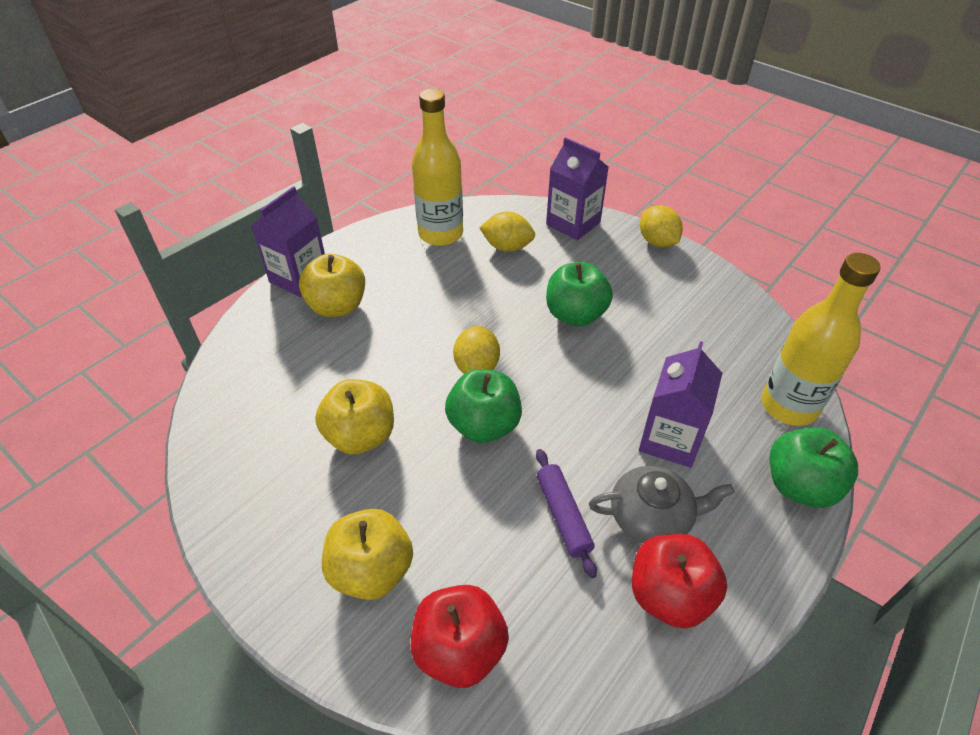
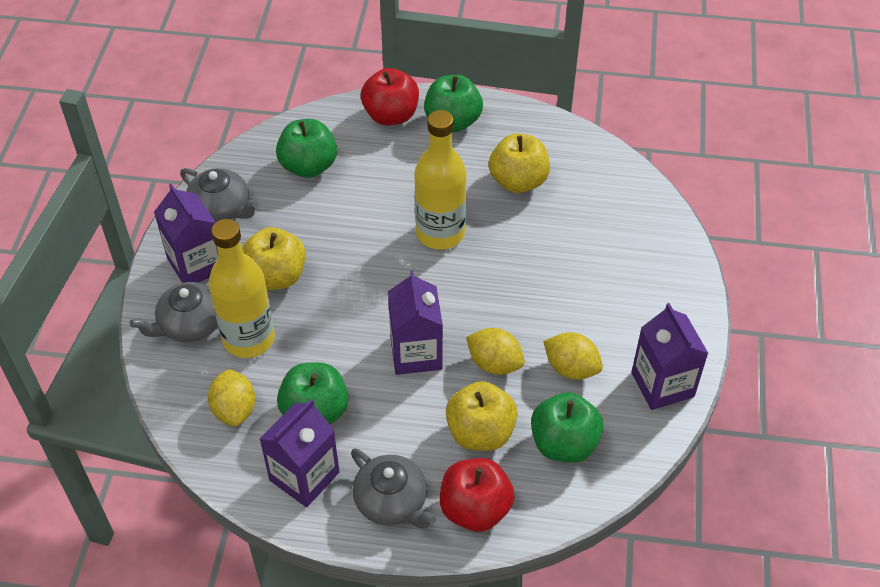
green apple: 3 -> 4
grey teapot: 1 -> 3
purple carton: 3 -> 4
purple rolling pin: 1 -> 0

